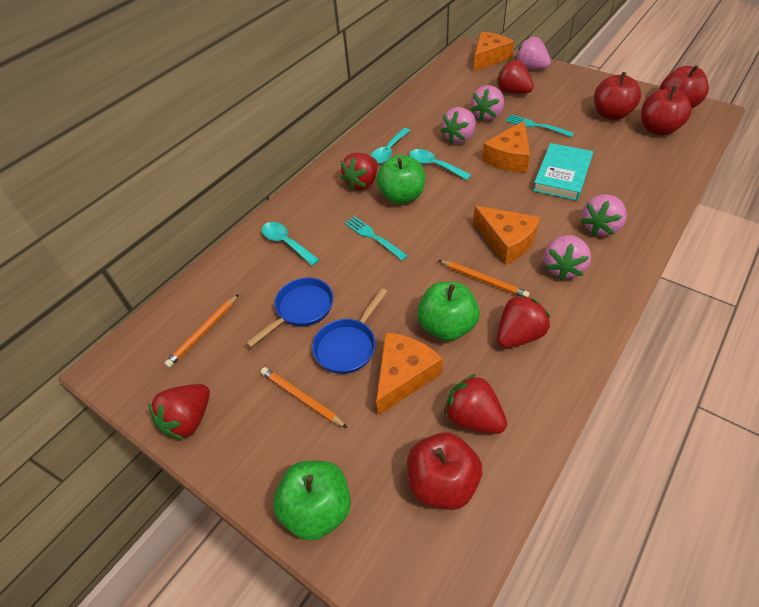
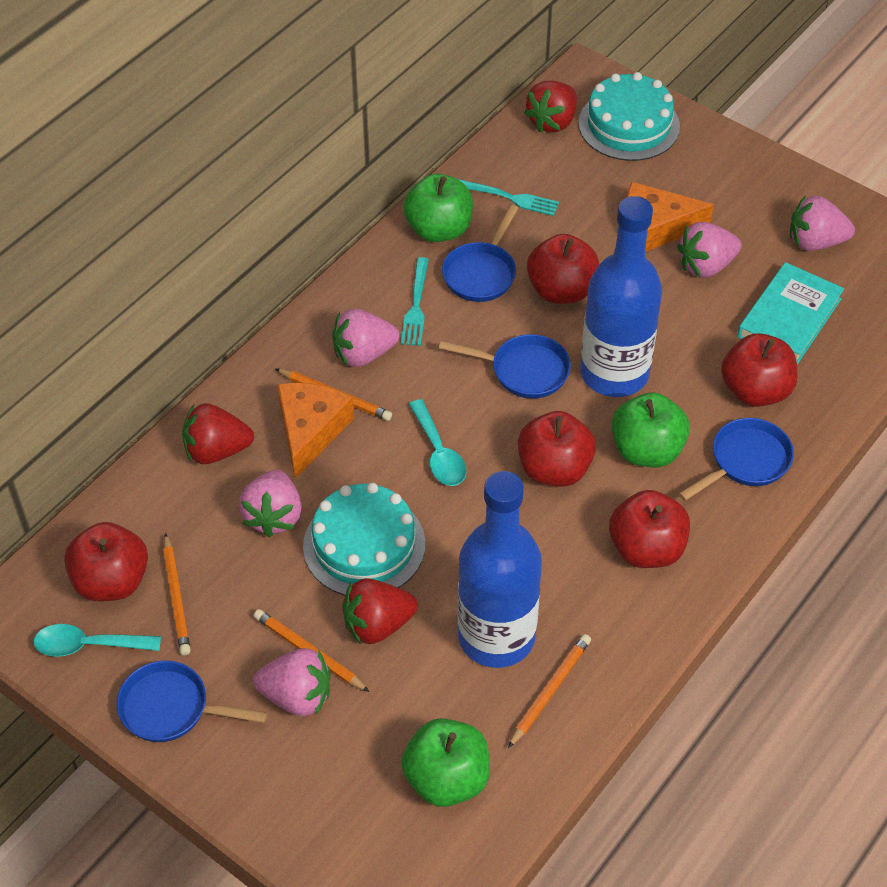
blue bottle: 0 -> 2
blue pan: 2 -> 4
orange cheese: 4 -> 2
orange pencil: 3 -> 4
red apple: 4 -> 5
red strawberry: 5 -> 3
turquoise cake: 0 -> 2
turquoise spoon: 3 -> 2

